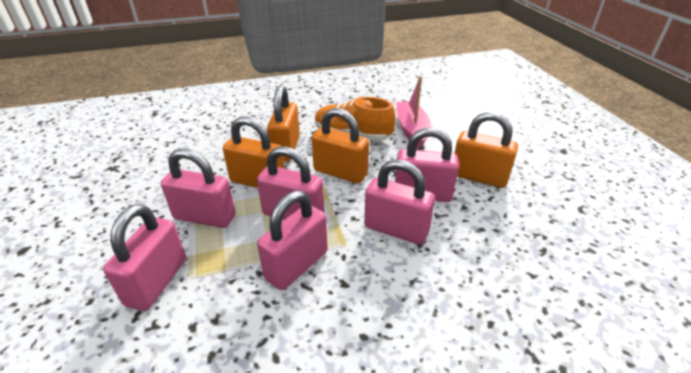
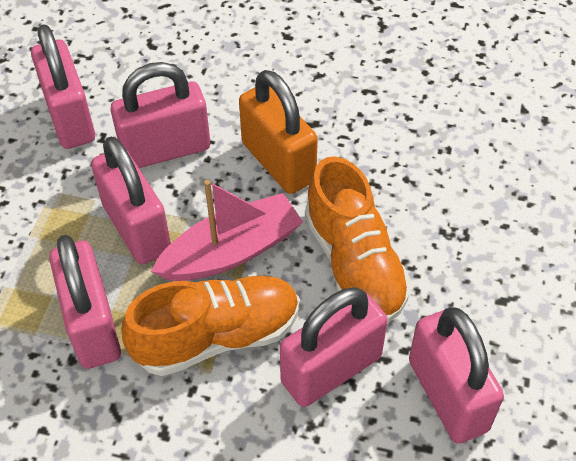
orange padlock: 4 -> 1
orange shoe: 1 -> 2

